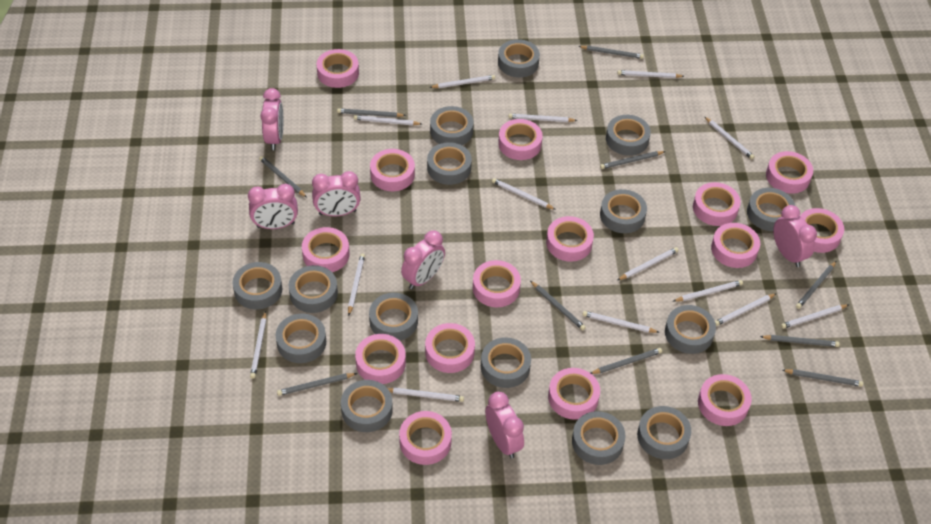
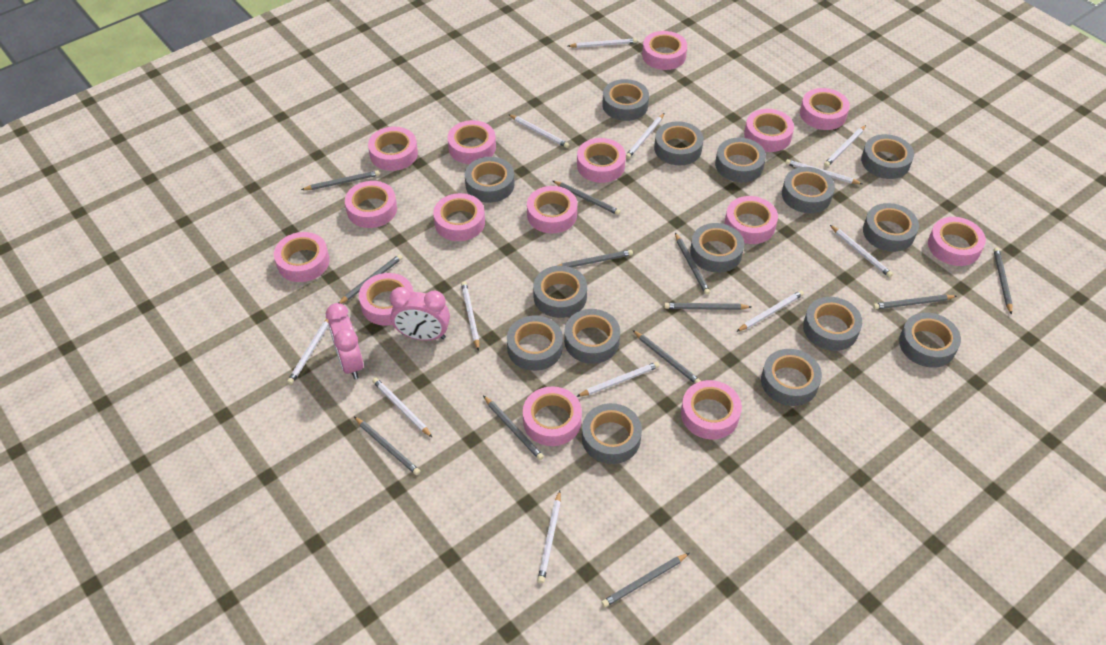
grey pencil: 10 -> 12
pink clock: 6 -> 2
white pencil: 14 -> 12

